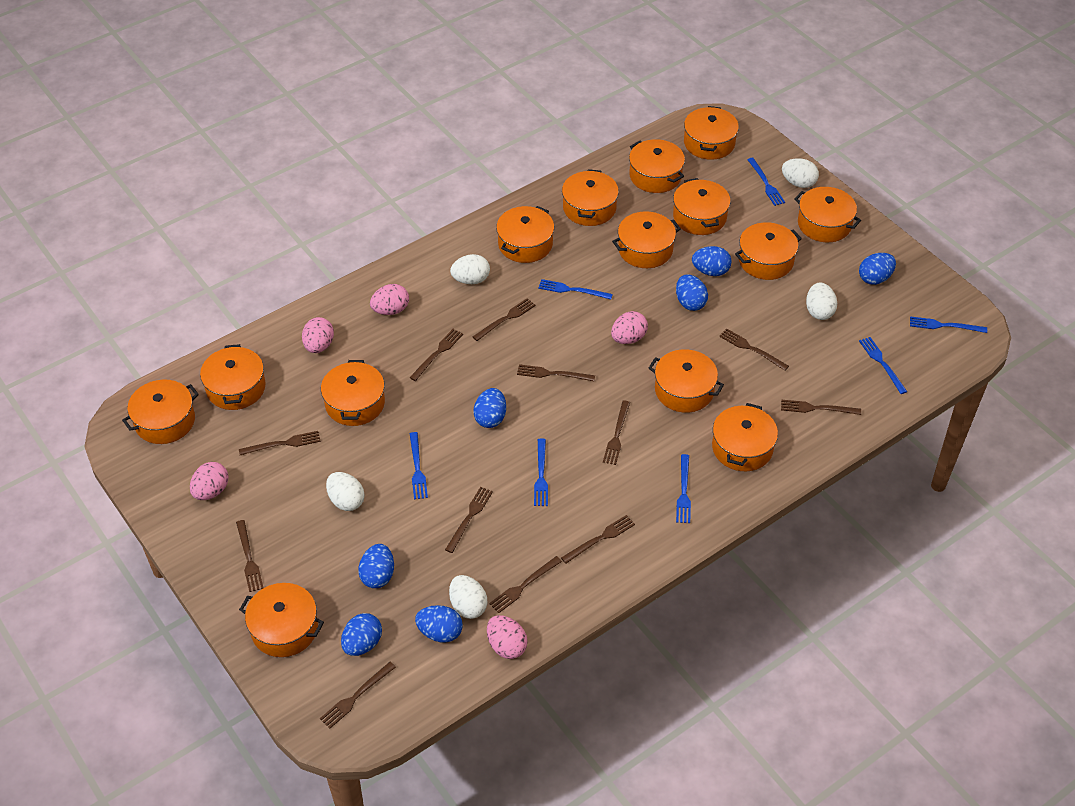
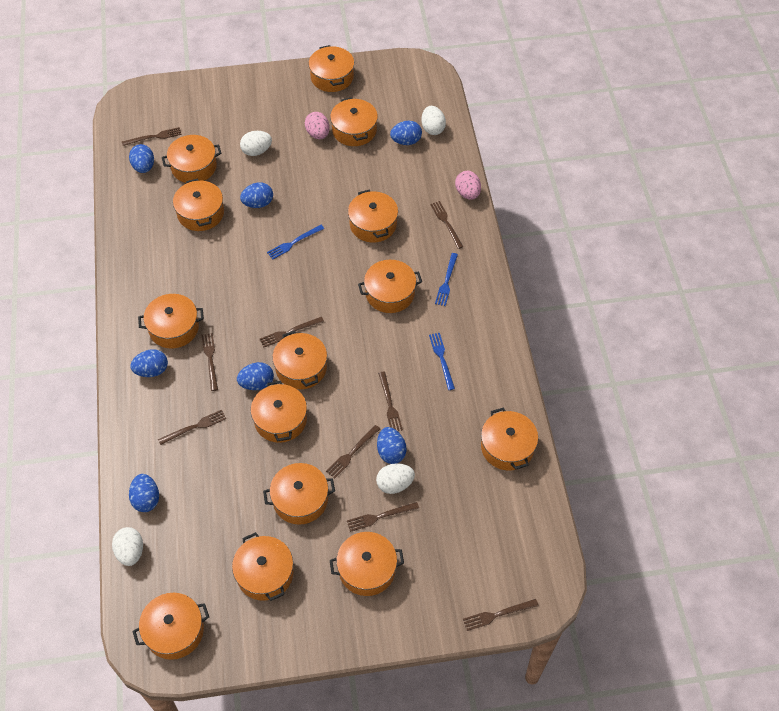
blue fork: 7 -> 3
brown fork: 12 -> 9
pink egg: 5 -> 2
white egg: 5 -> 4

